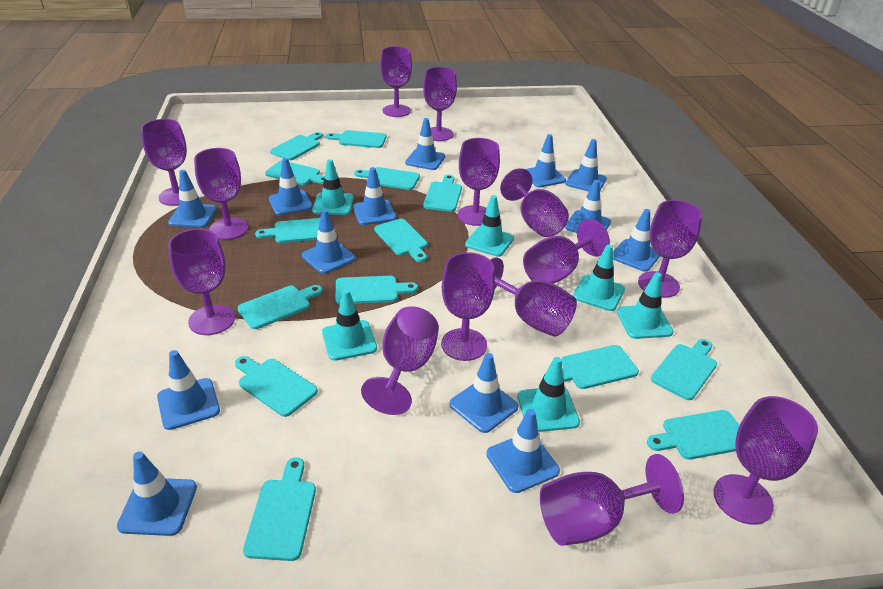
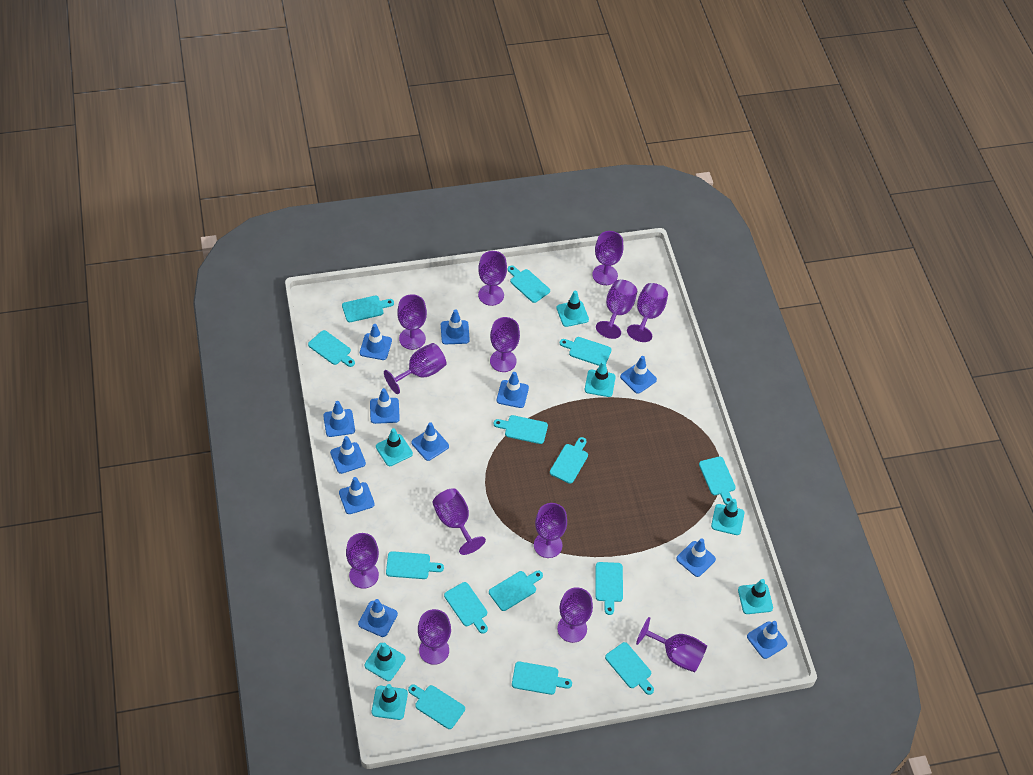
blue traffic cone: 13 -> 12
purple goblet: 14 -> 13
turquoise traffic cone: 6 -> 7

